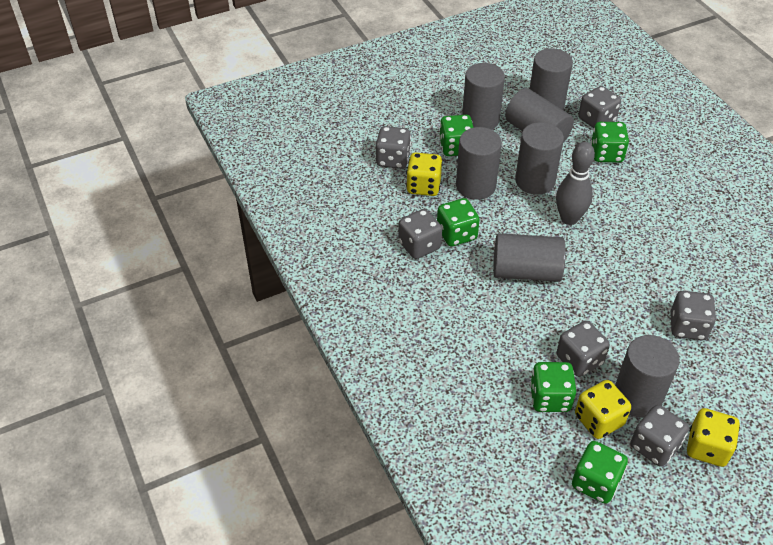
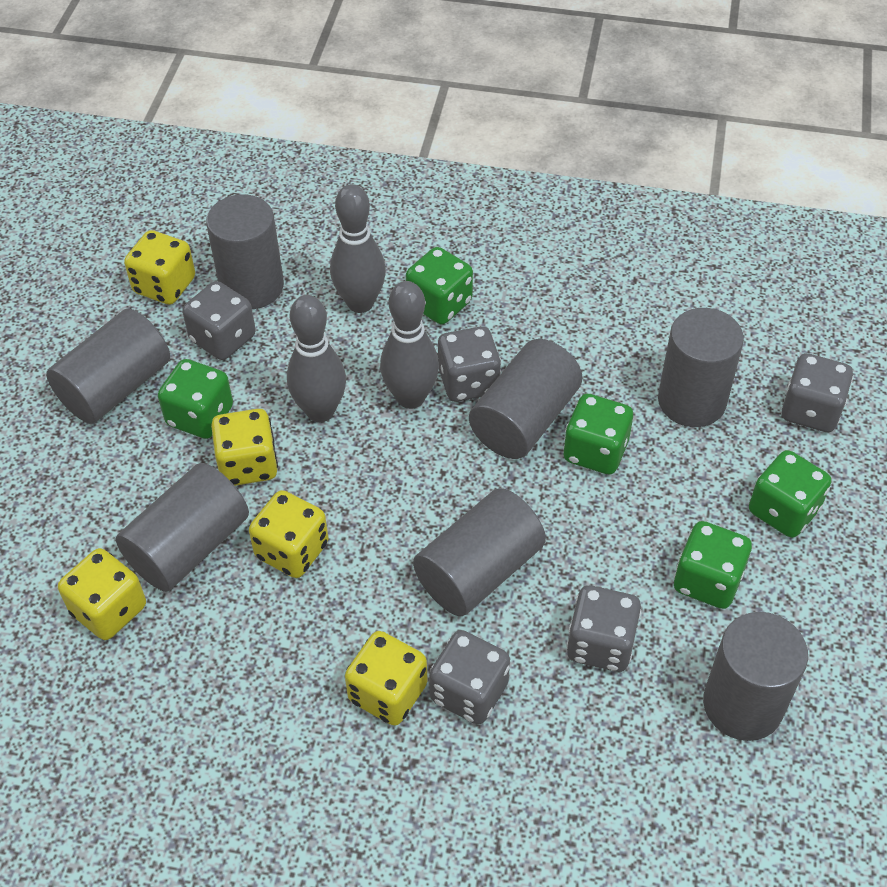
grey bowling pin: 1 -> 3
grey dice: 6 -> 5
yellow dice: 3 -> 5

